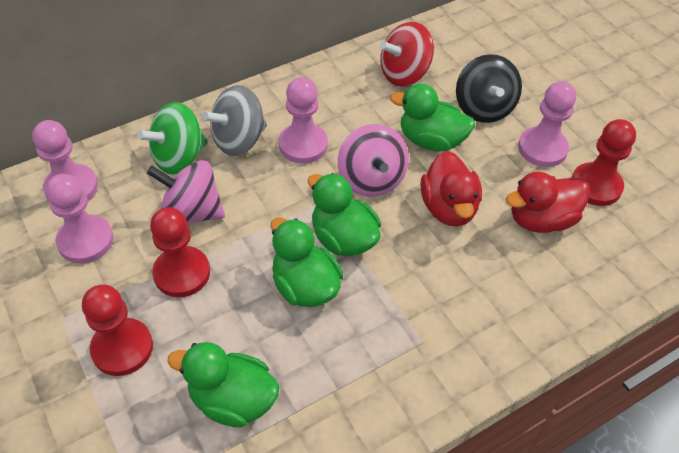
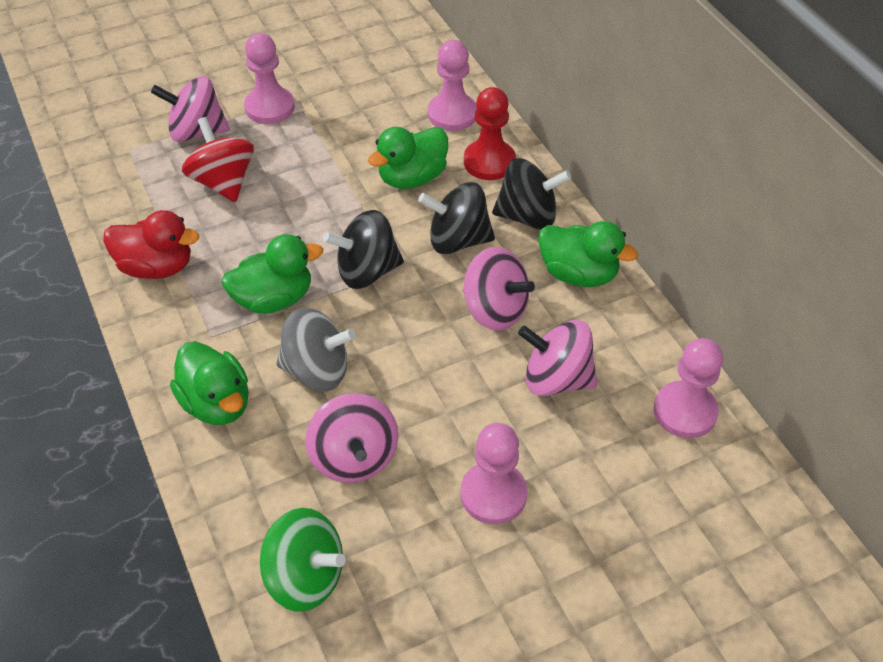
black spinning top: 1 -> 3
pink spinning top: 2 -> 4
red duck: 2 -> 1
red pawn: 3 -> 1

